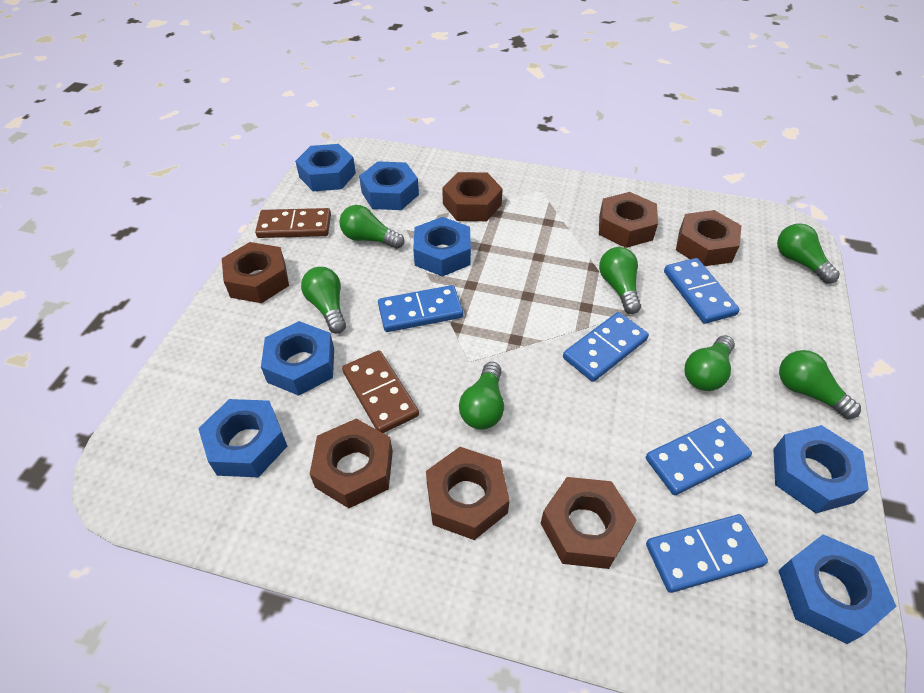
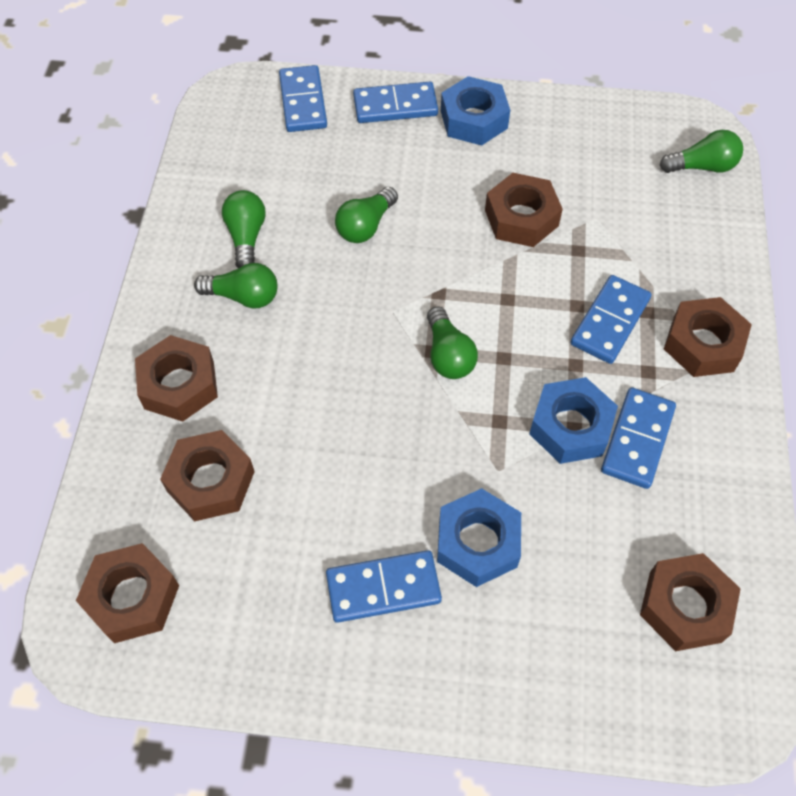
blue nut: 7 -> 3
brown domino: 2 -> 0
brown nut: 7 -> 6
green light bulb: 7 -> 5

